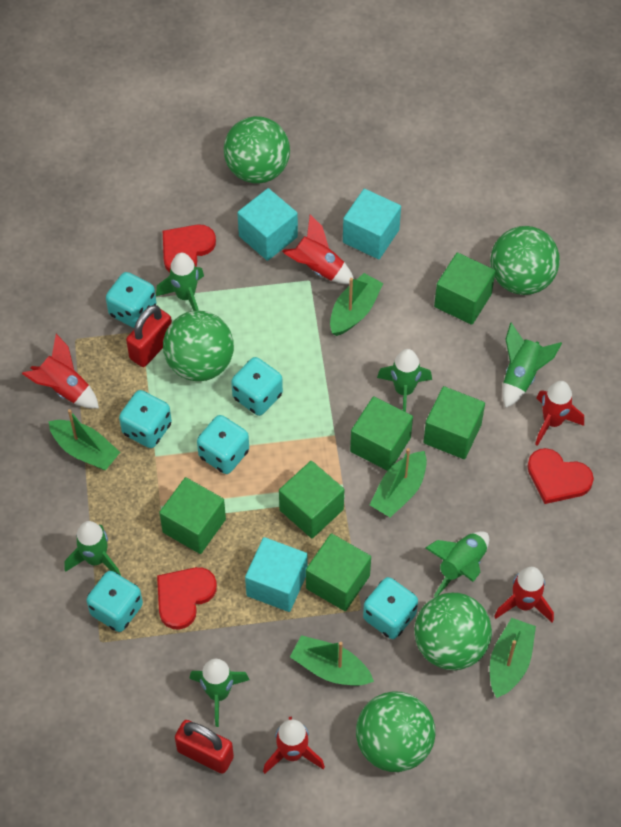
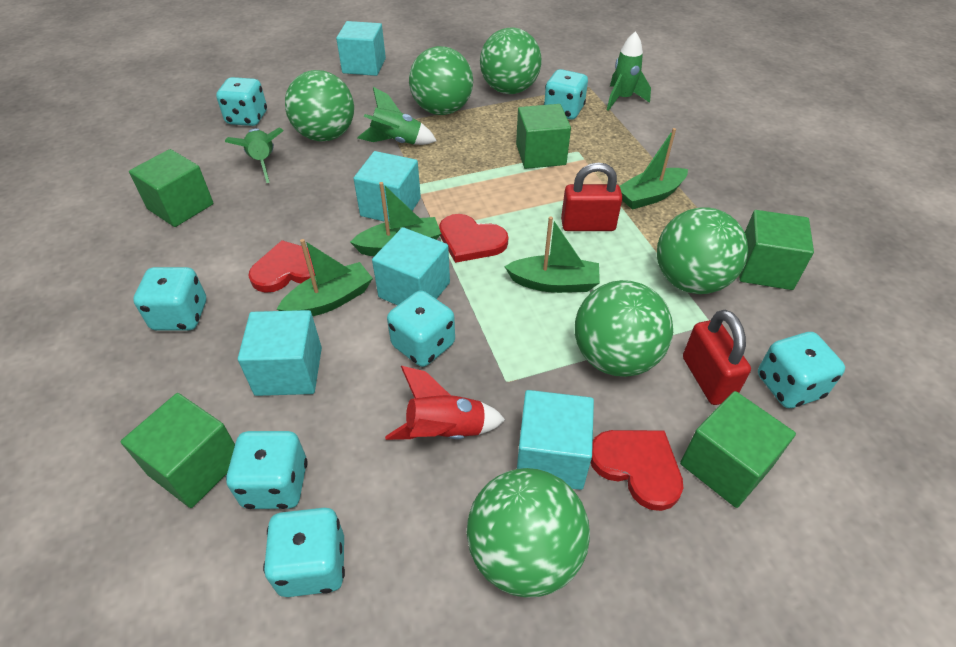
green ball: 5 -> 6
green boat: 5 -> 4
green cube: 6 -> 5
green rocket: 6 -> 3
red rocket: 5 -> 1
turquoise cube: 3 -> 5
turquoise dice: 6 -> 7

